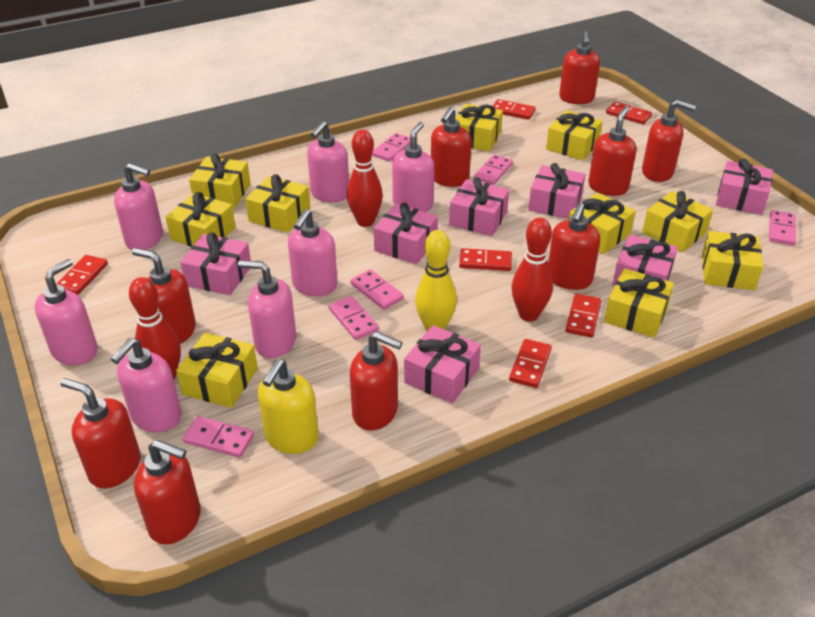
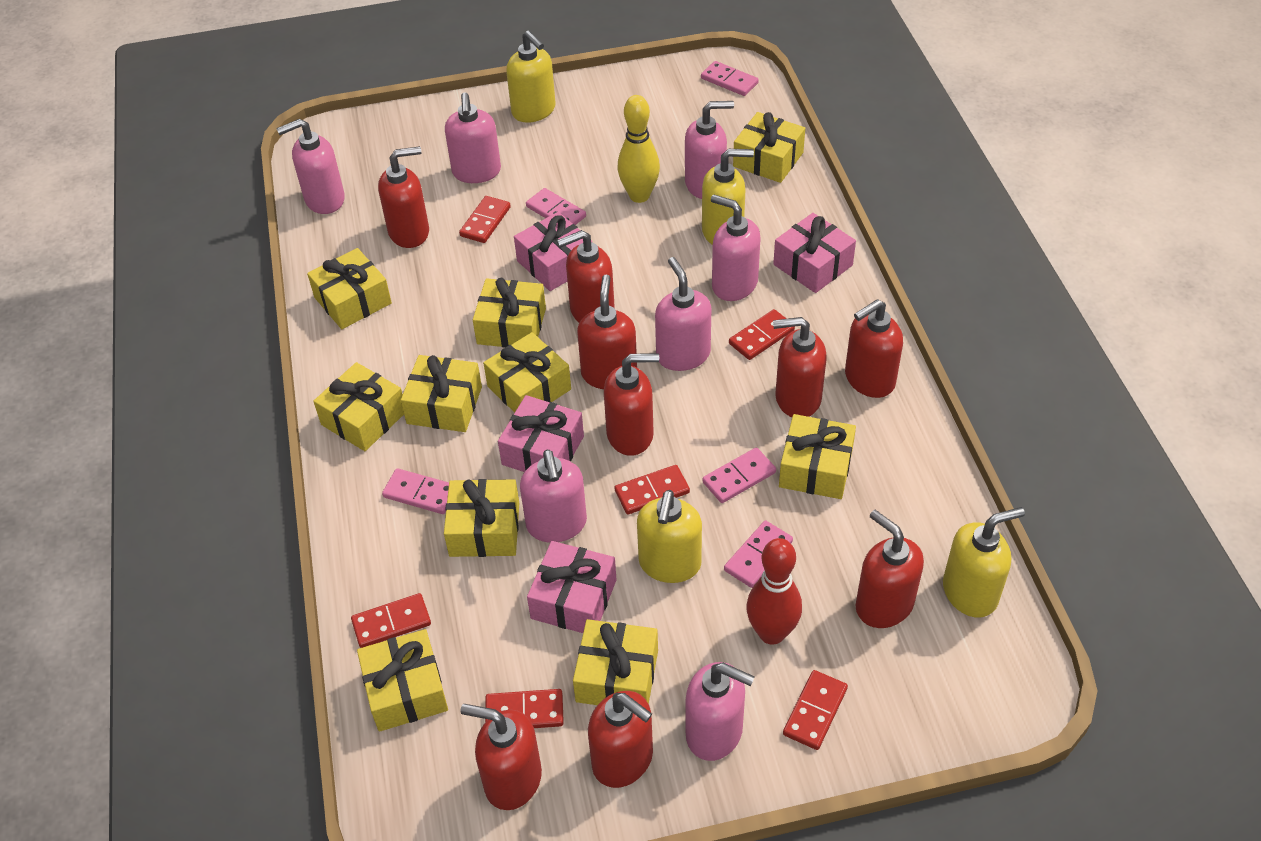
pink domino: 6 -> 5
pink gift: 7 -> 4
red bowling pin: 3 -> 1
yellow soap dispenser: 1 -> 4

